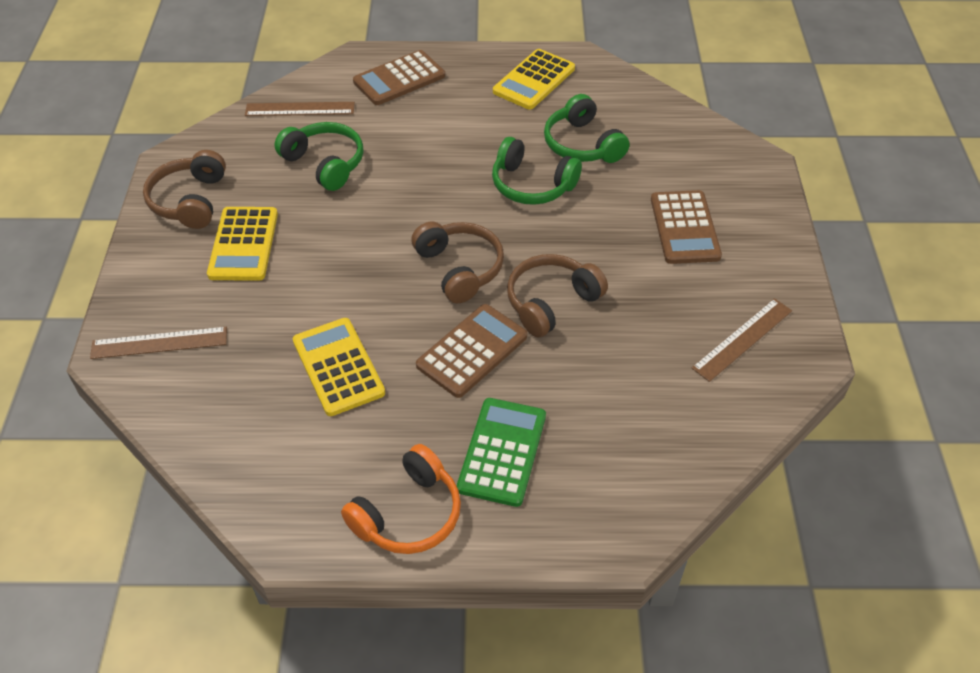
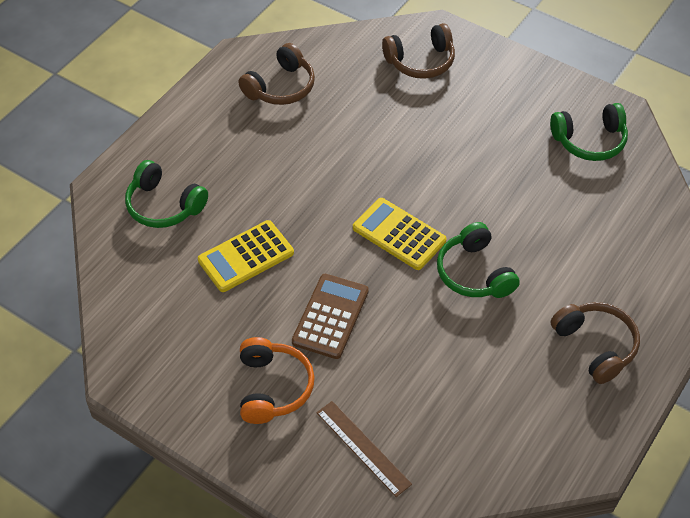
brown calculator: 3 -> 1
brown ruler: 3 -> 1
green calculator: 1 -> 0
yellow calculator: 3 -> 2

